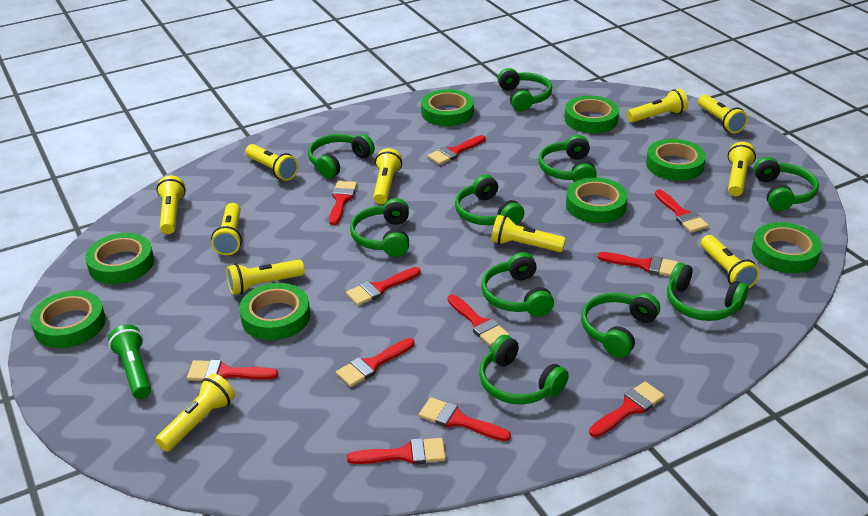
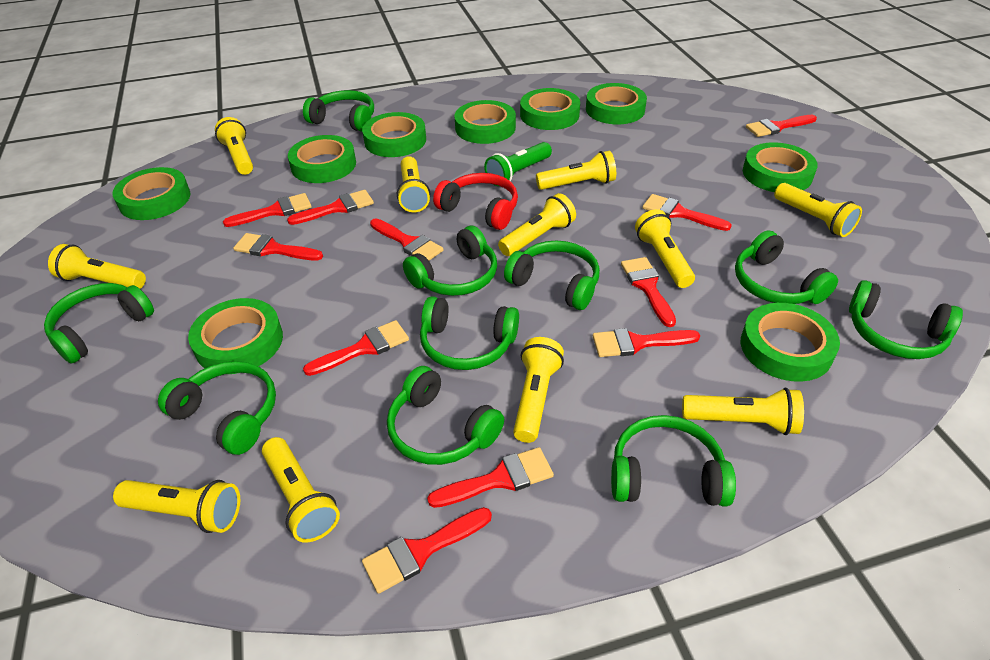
green tape: 8 -> 9
red headphones: 0 -> 1

